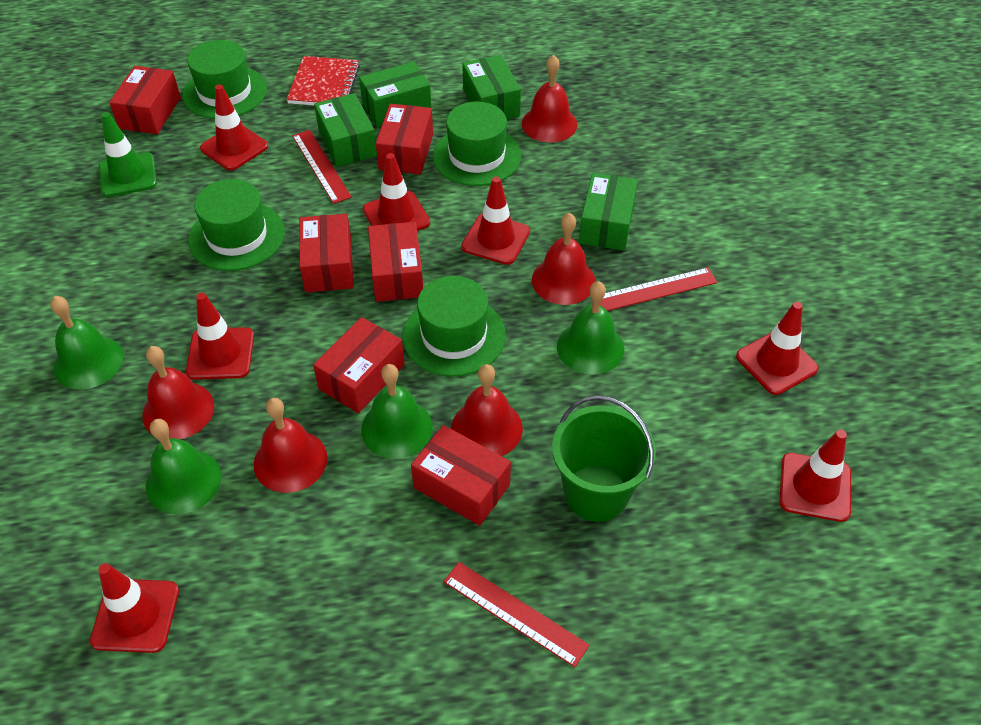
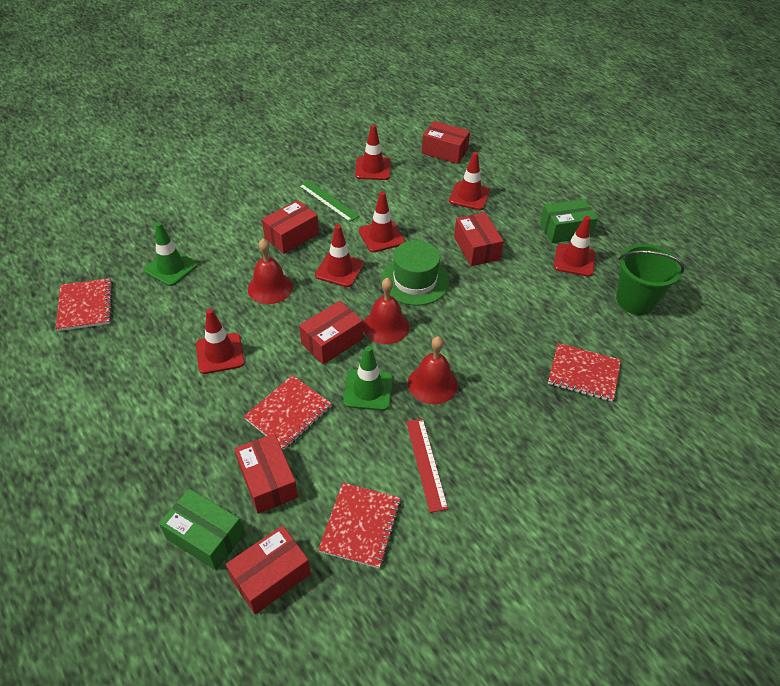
green bell: 4 -> 0
green box: 4 -> 2
green hat: 4 -> 1
green ruler: 0 -> 1
green traffic cone: 1 -> 2
red bell: 5 -> 3
red notebook: 1 -> 4
red ruler: 3 -> 1
red traffic cone: 7 -> 6

